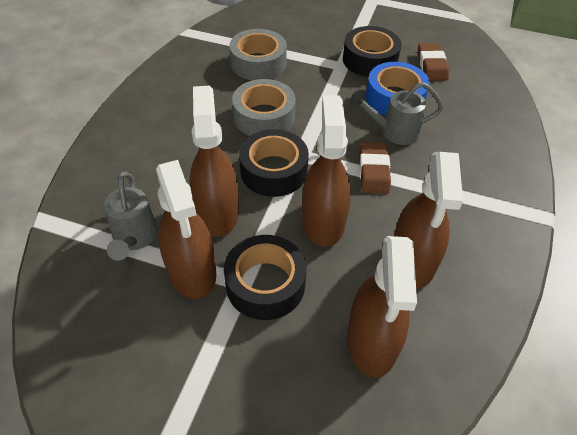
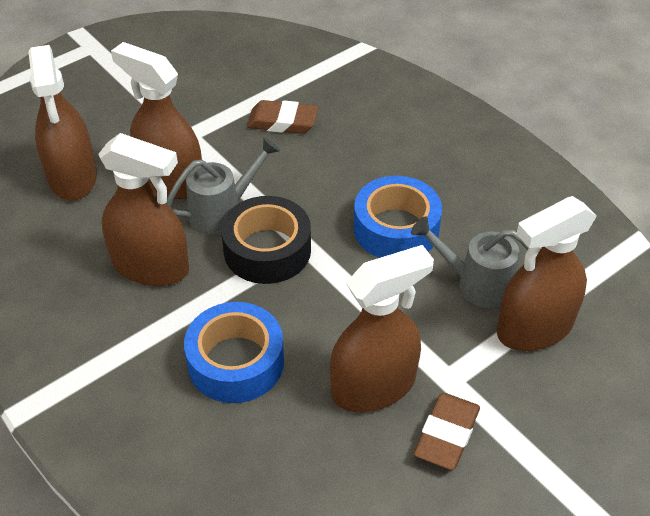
black tape: 3 -> 1
blue tape: 1 -> 2
grey tape: 2 -> 0

